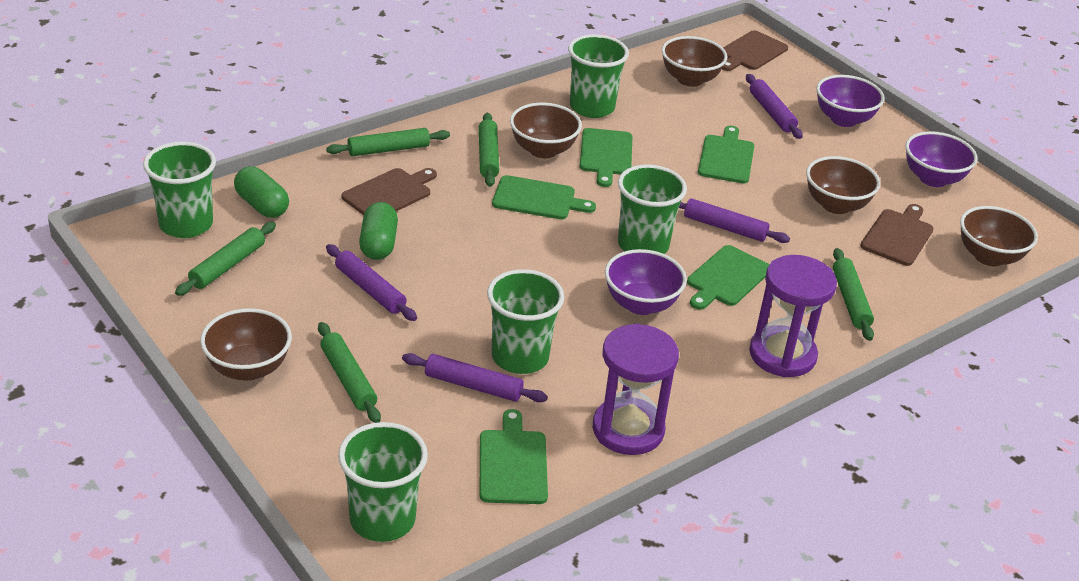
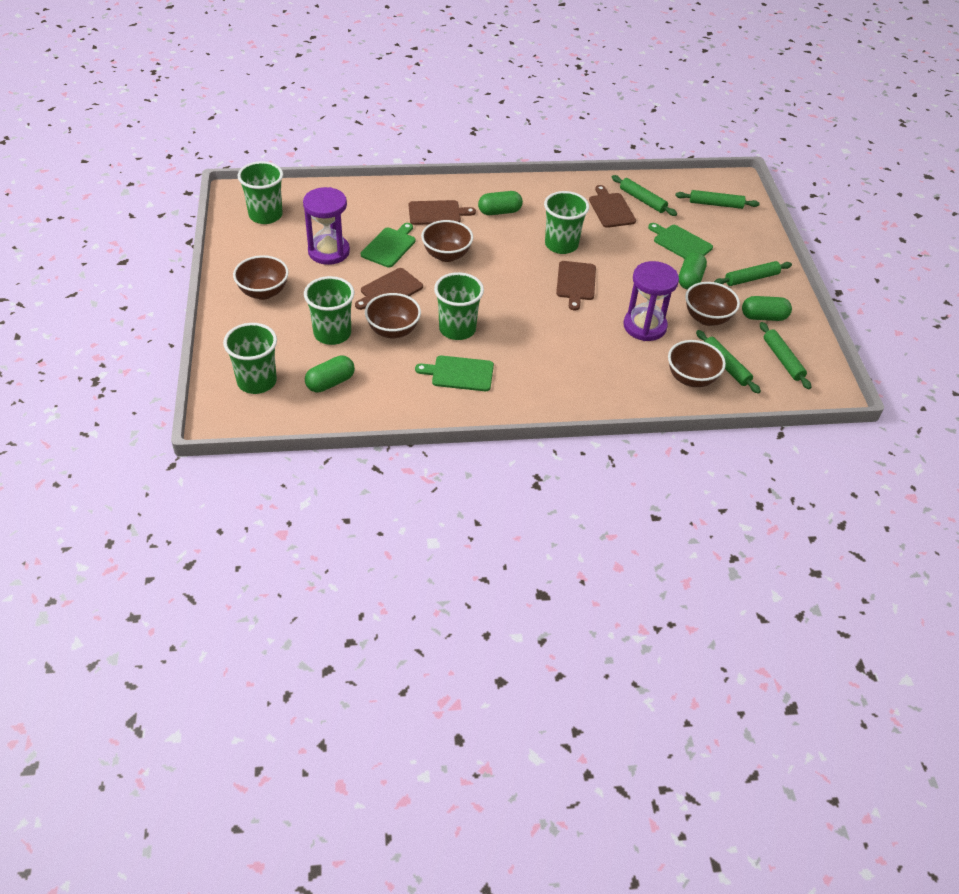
brown cutting board: 3 -> 4
green capsule: 2 -> 4
green cutting board: 5 -> 3
purple bowl: 3 -> 0
purple rolling pin: 4 -> 0

